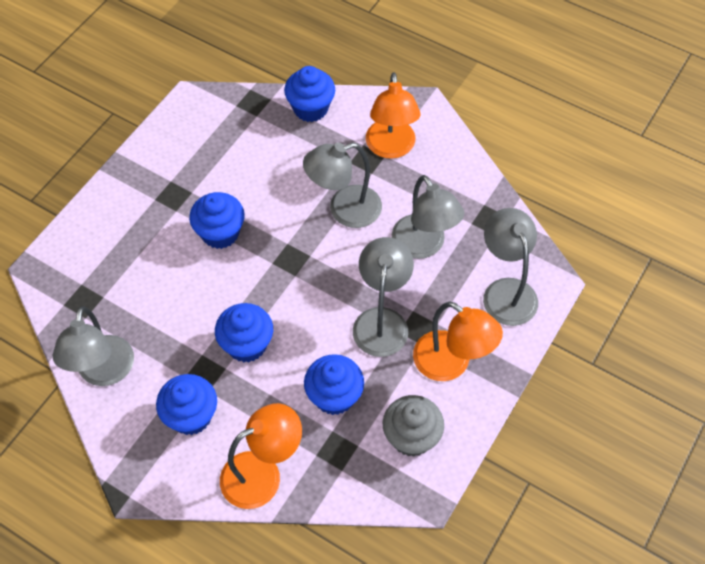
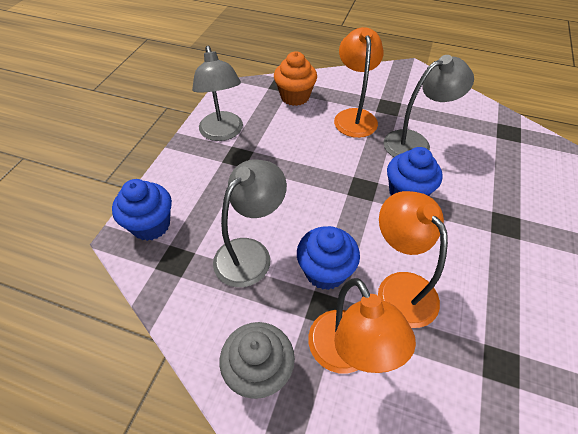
blue cupcake: 5 -> 3
grey lamp: 5 -> 3
orange cupcake: 0 -> 1

